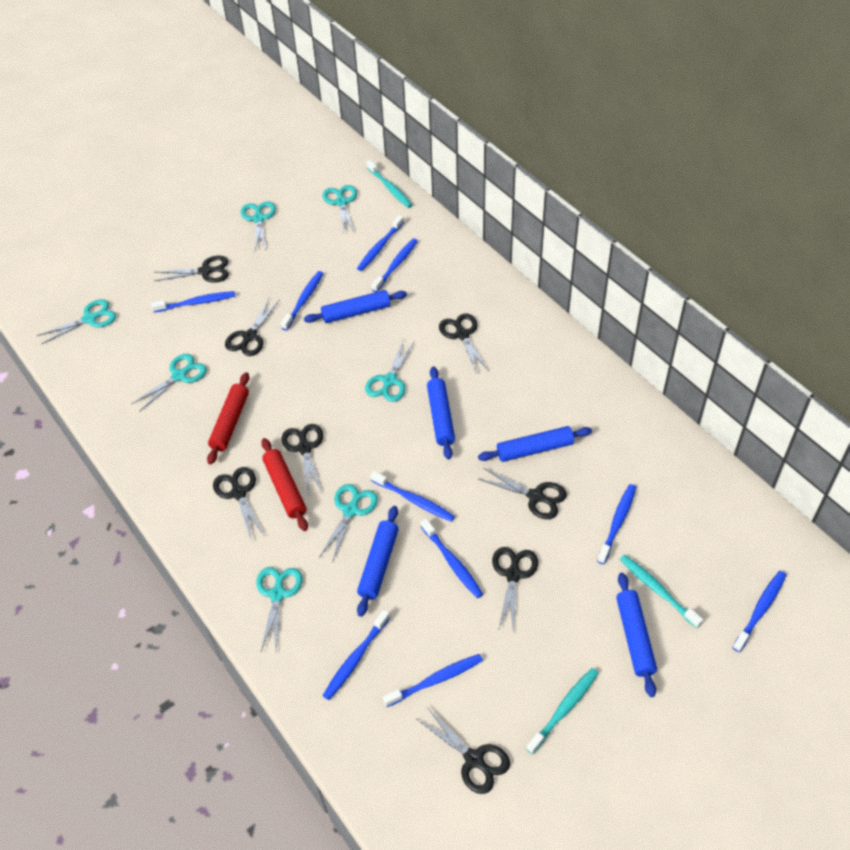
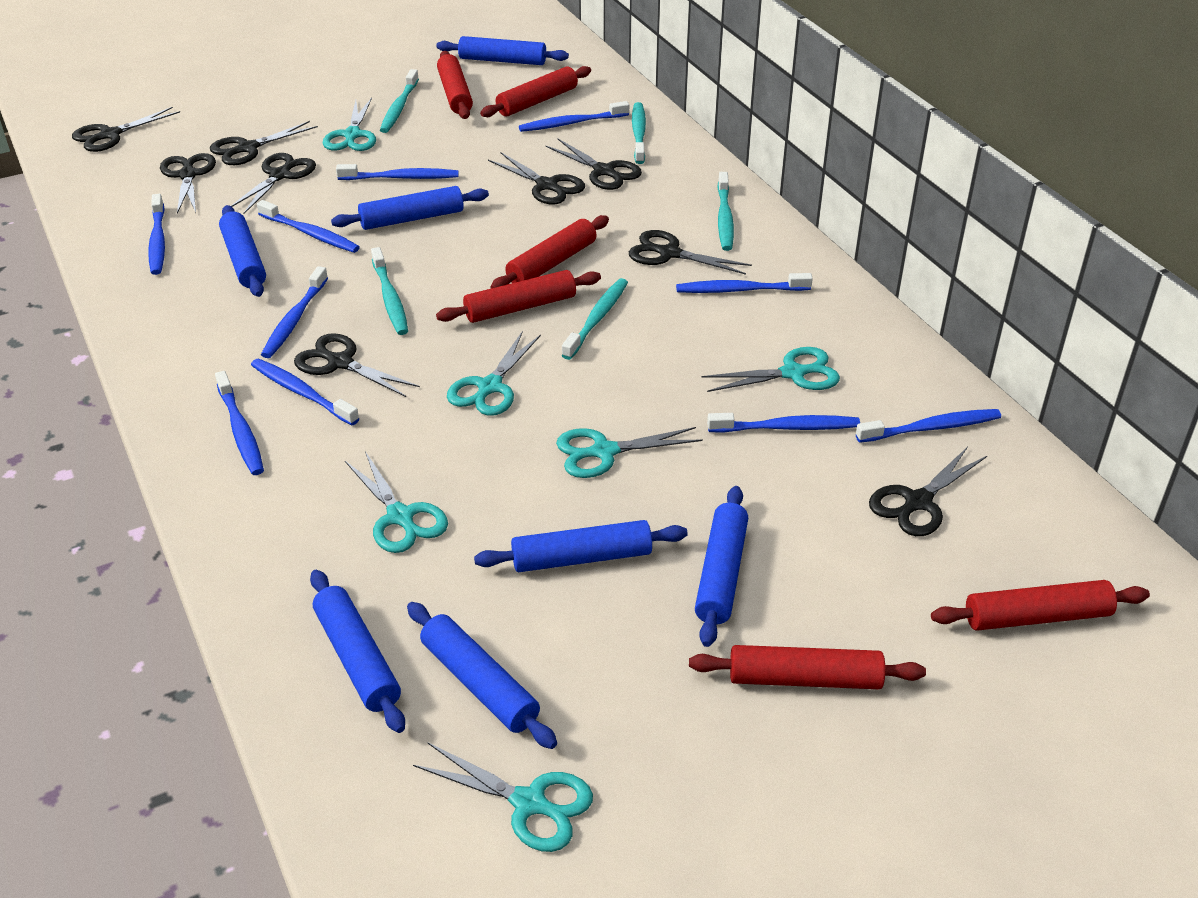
black scissors: 8 -> 9
blue rolling pin: 5 -> 7
red rolling pin: 2 -> 6
turquoise scissors: 7 -> 6
turquoise toothbrush: 3 -> 5

